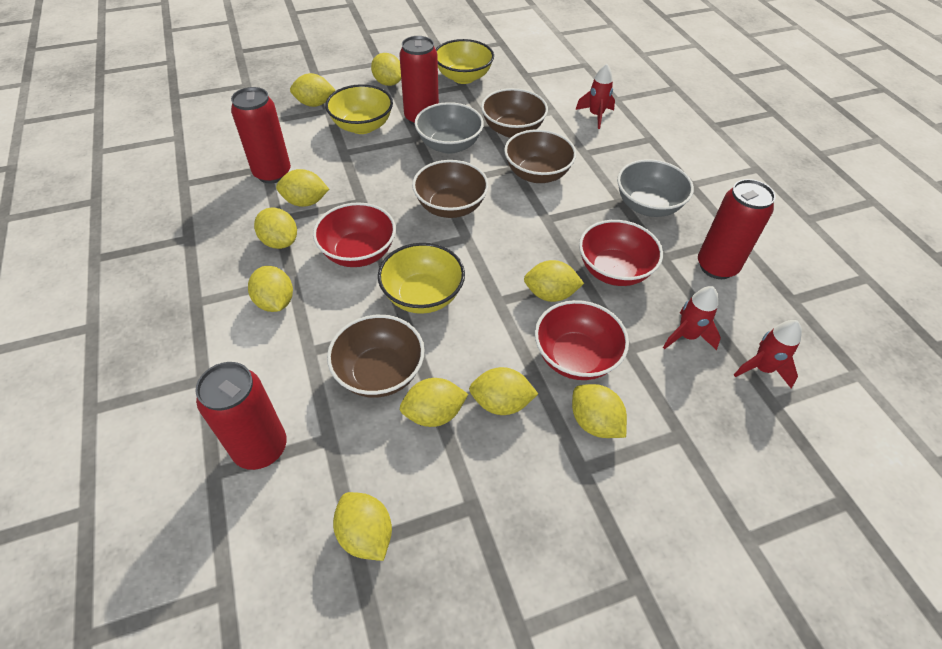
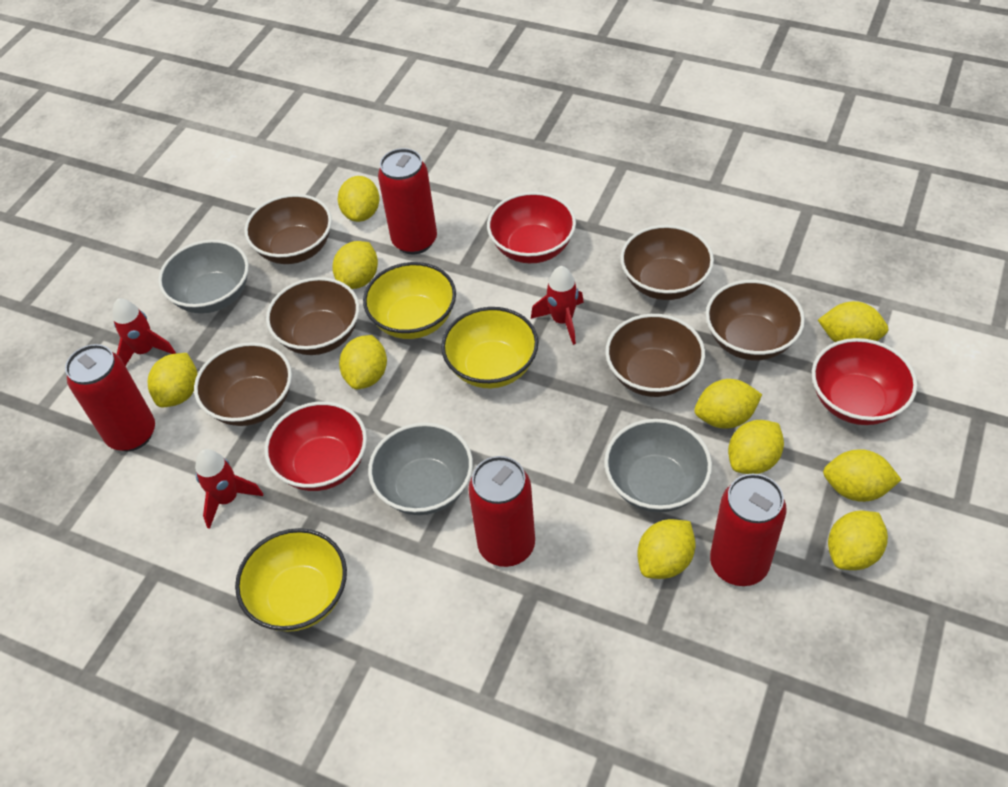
brown bowl: 4 -> 6
grey bowl: 2 -> 3

